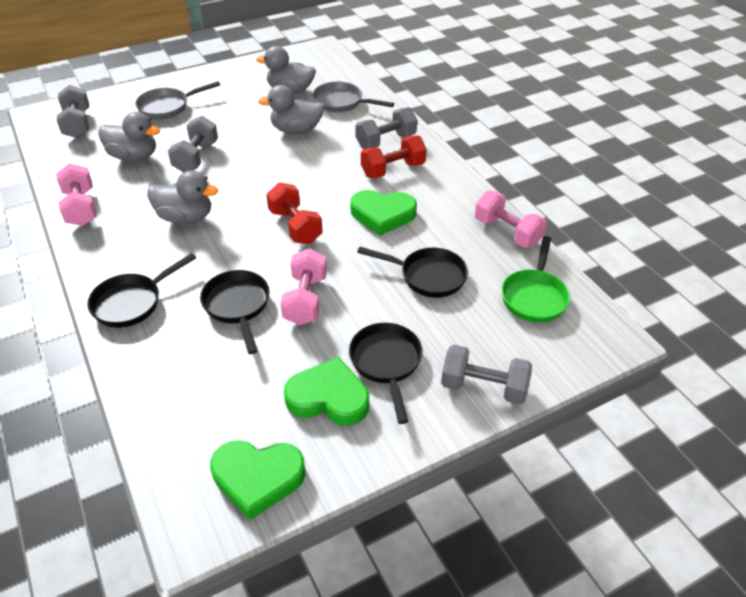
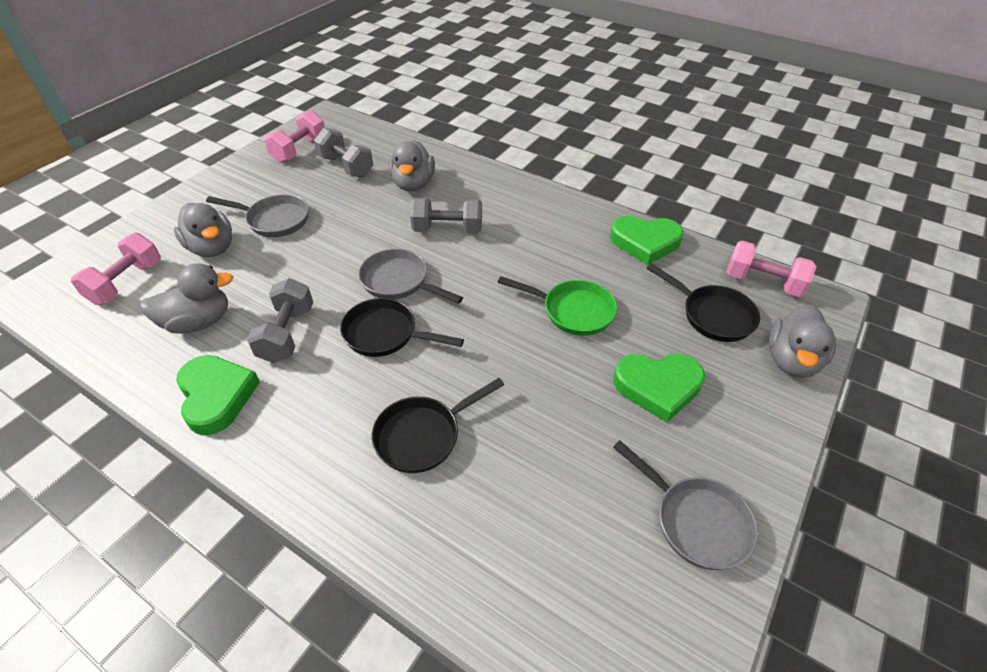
black pan: 4 -> 3
grey dumbbell: 4 -> 3
grey pan: 2 -> 3
red dumbbell: 2 -> 0

